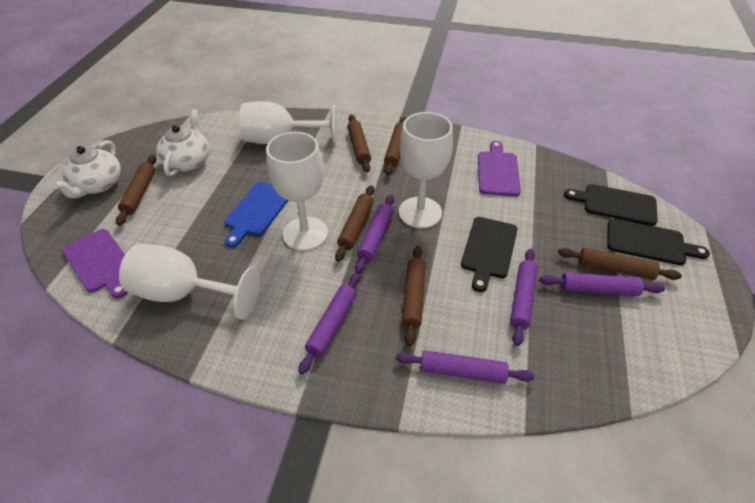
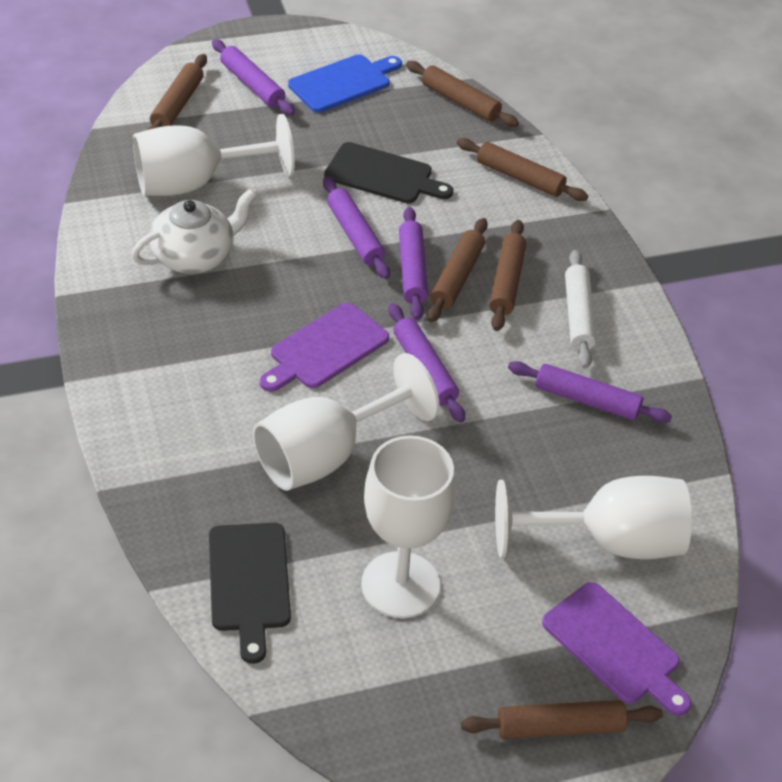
black cutting board: 3 -> 2
white rolling pin: 0 -> 1
white teapot: 2 -> 1

